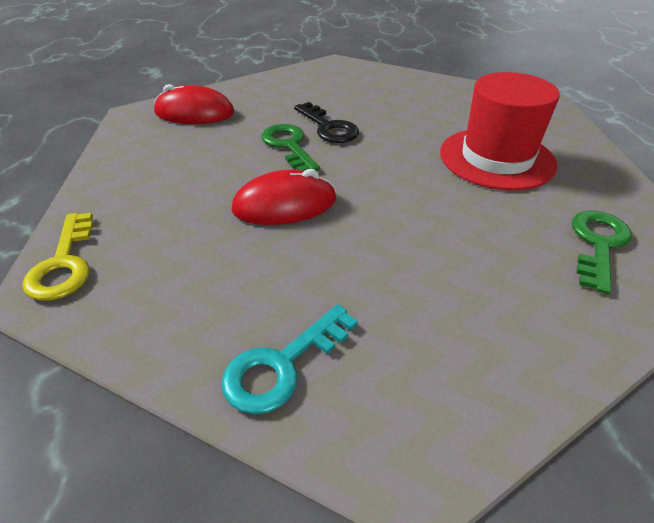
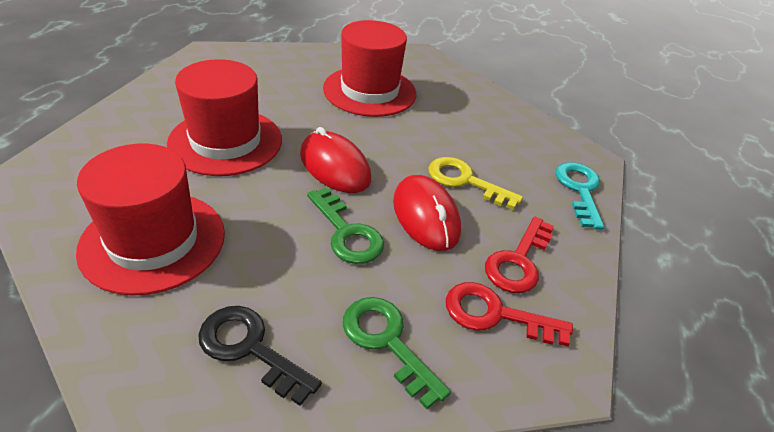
red hat: 1 -> 3
red key: 0 -> 2

